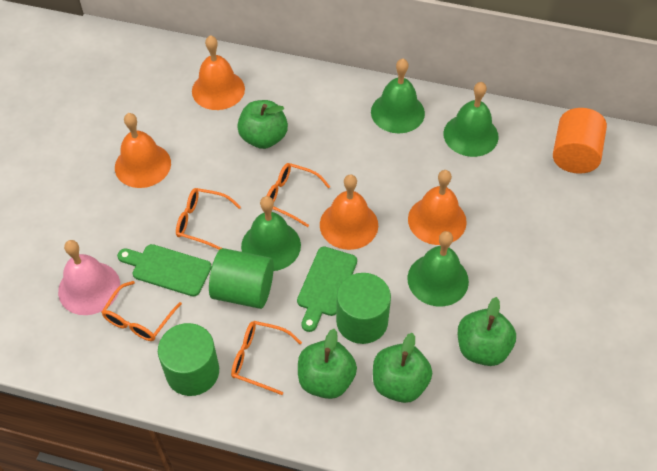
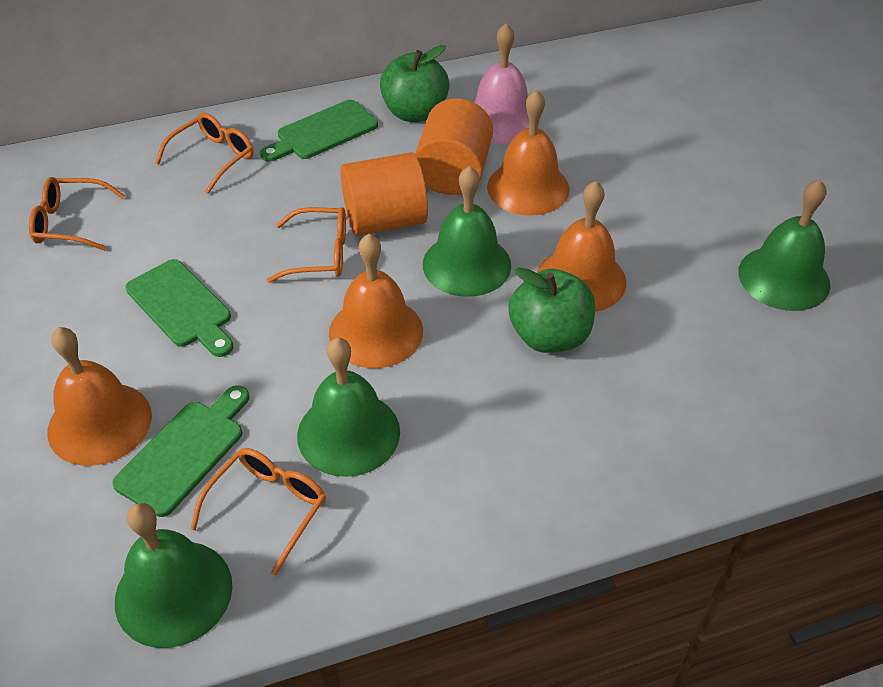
green apple: 4 -> 2
green cutting board: 2 -> 3
green cylinder: 3 -> 0
orange cylinder: 1 -> 2

